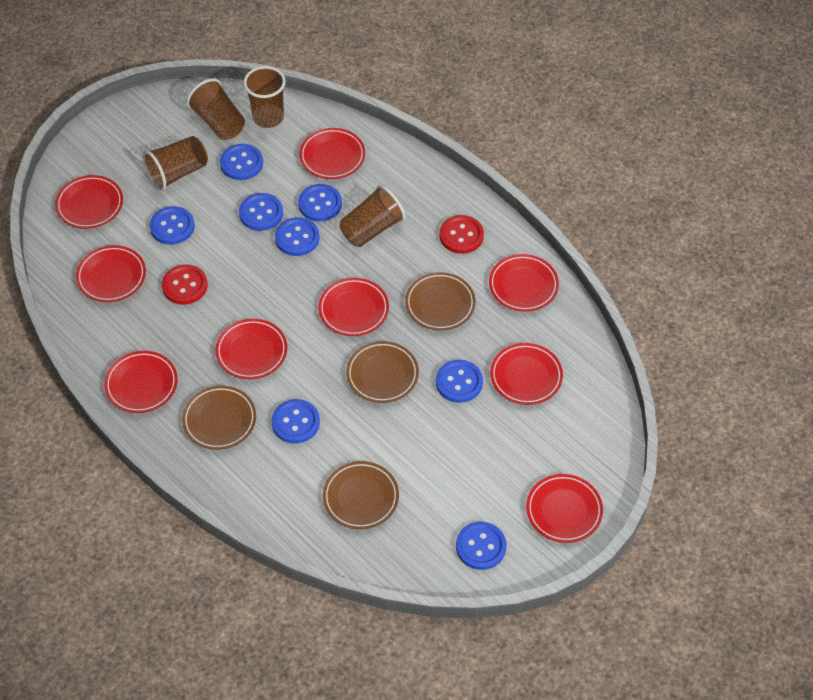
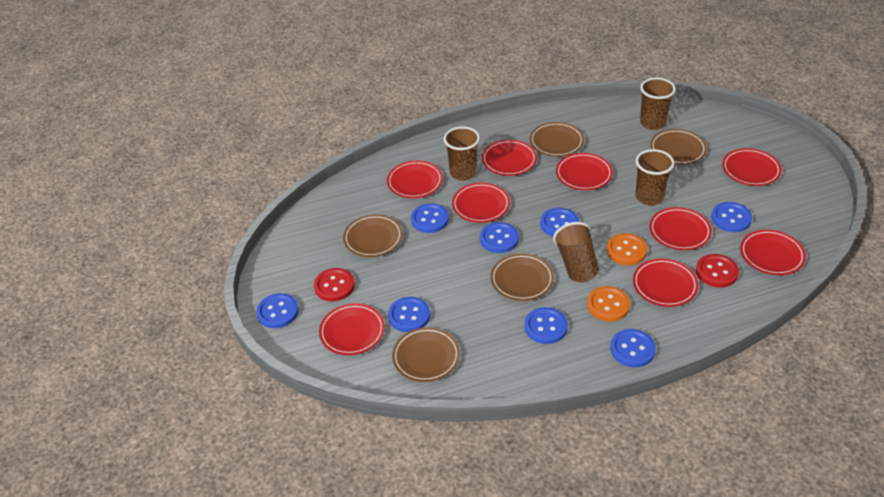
brown plate: 4 -> 5
orange button: 0 -> 2

